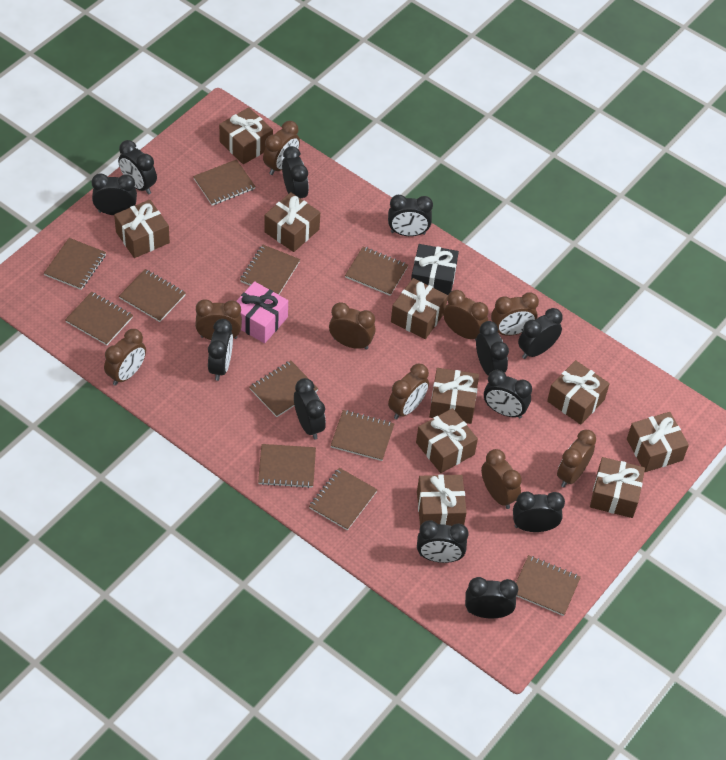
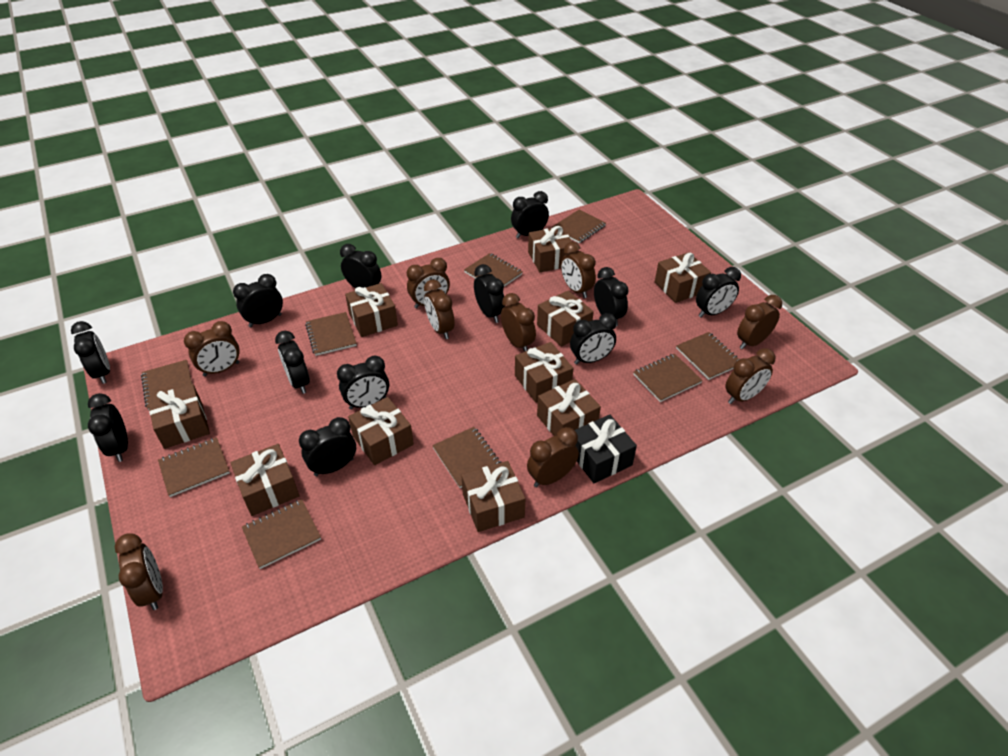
brown notebook: 11 -> 9
pink gift: 1 -> 0

